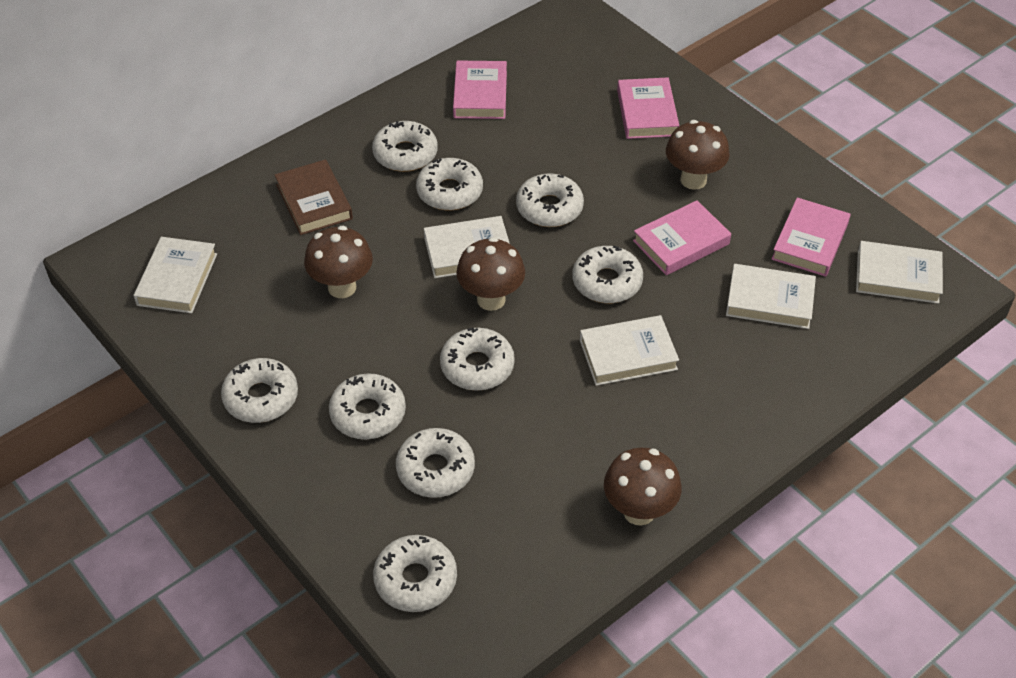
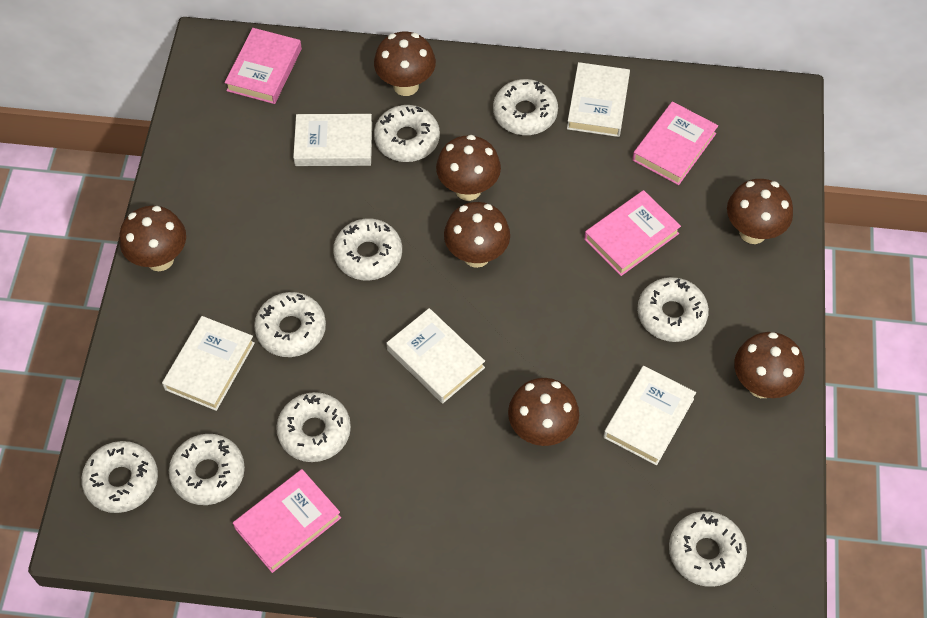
brown book: 1 -> 0
brown mushroom: 4 -> 7

